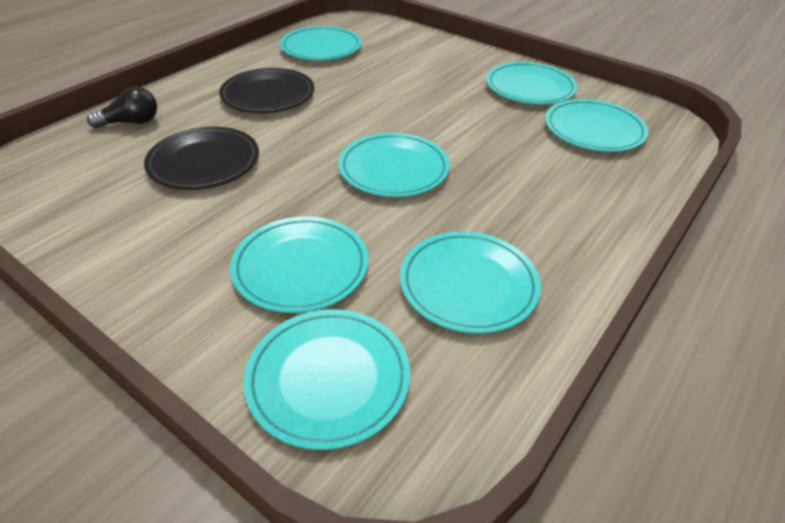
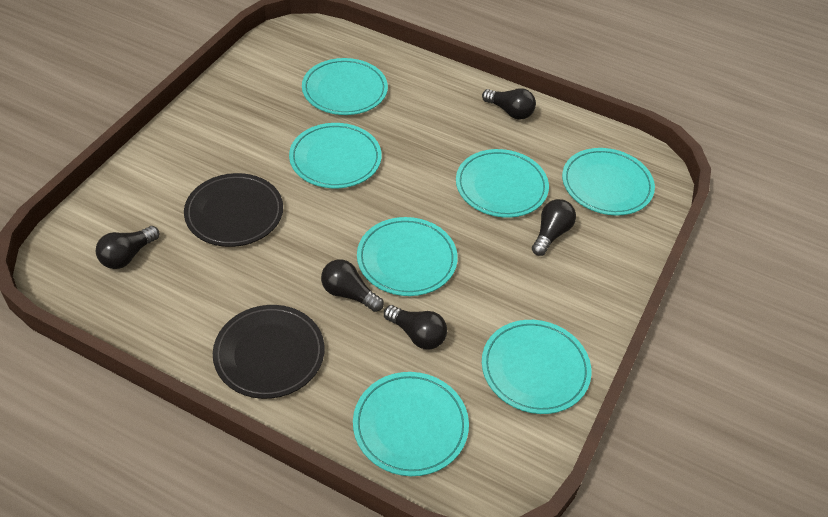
black light bulb: 1 -> 5

